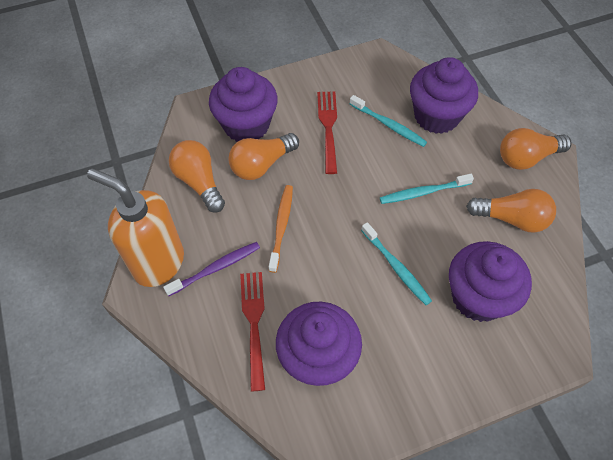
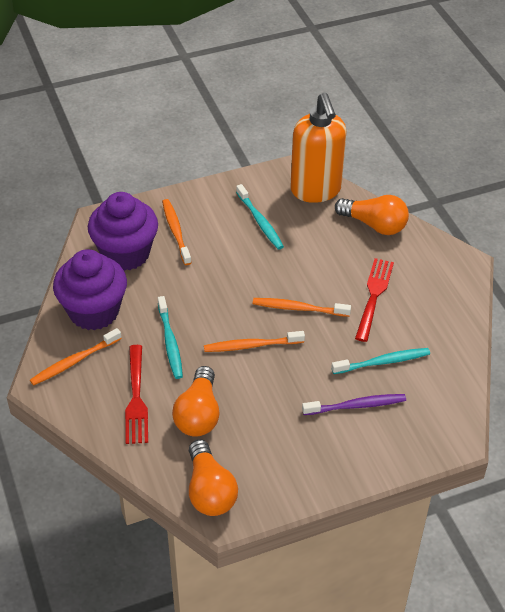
orange light bulb: 4 -> 3
orange toothbrush: 1 -> 4
purple cupcake: 4 -> 2

